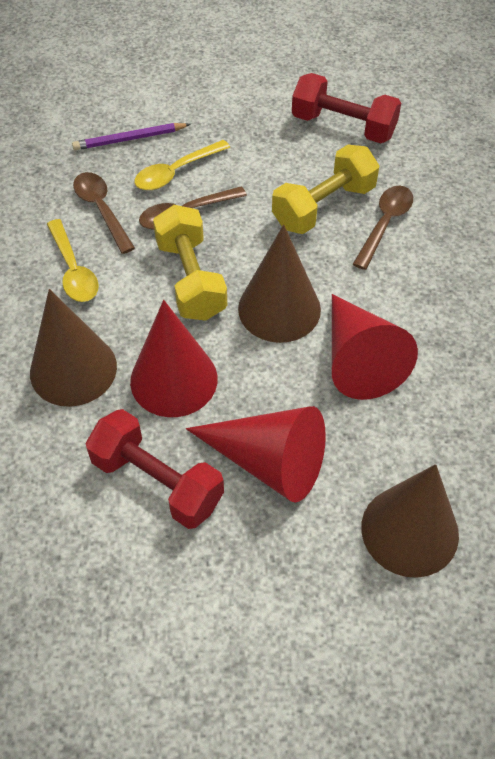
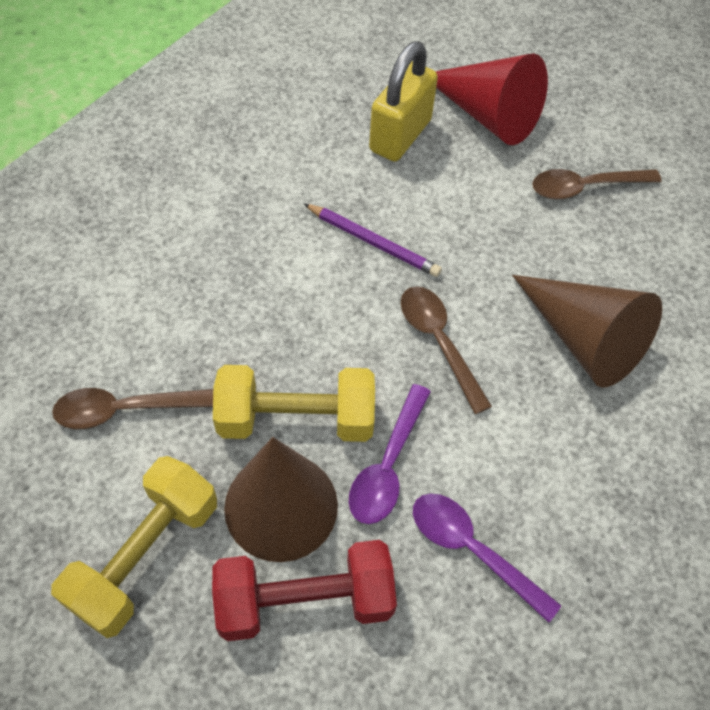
brown cone: 3 -> 2
purple spoon: 0 -> 2
red cone: 3 -> 1
red dumbbell: 2 -> 1
yellow padlock: 0 -> 1
yellow spoon: 2 -> 0

